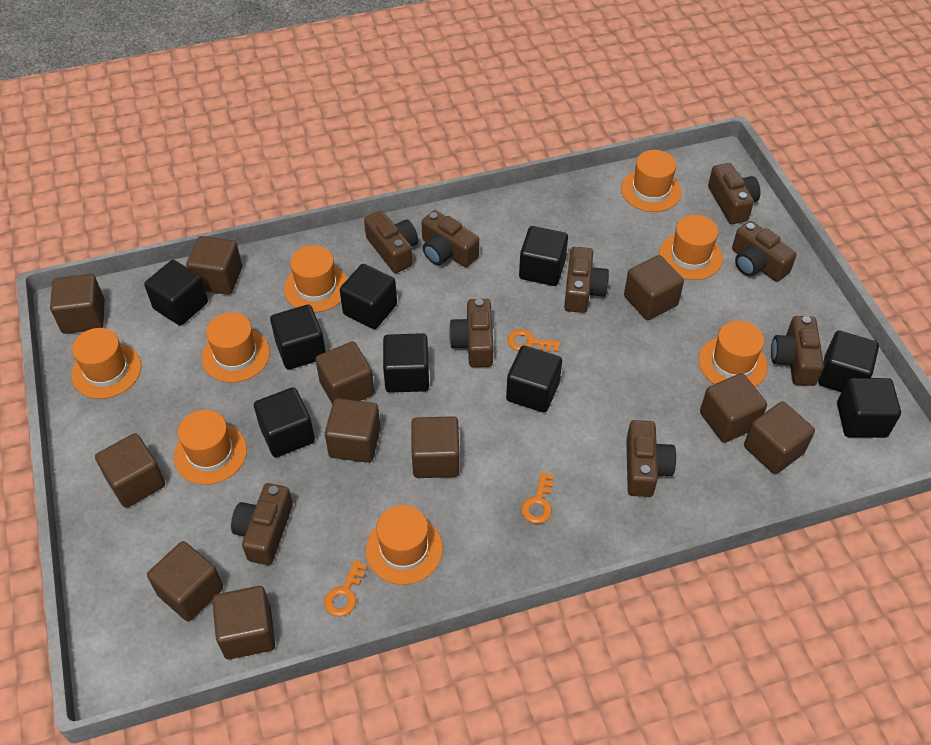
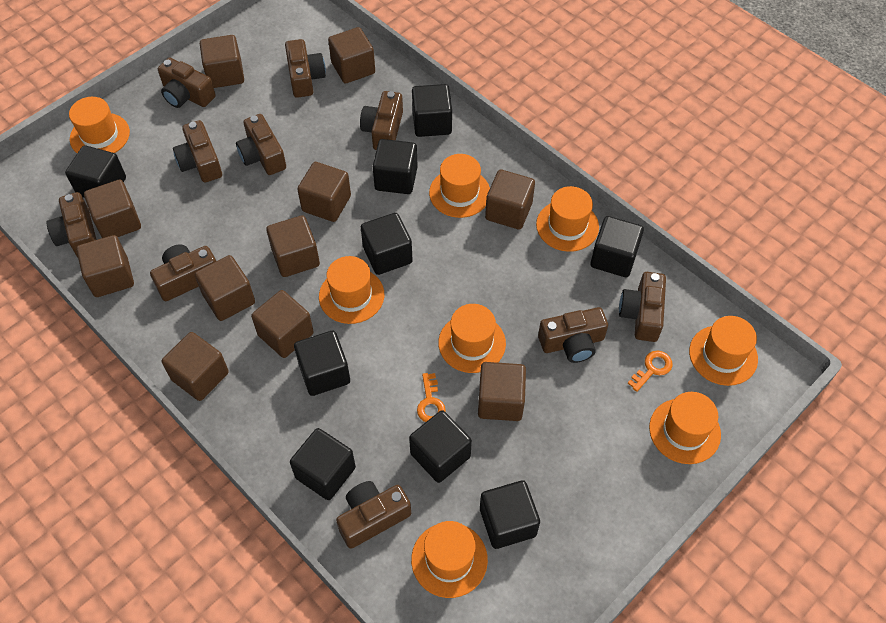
brown camera: 9 -> 10
orange key: 3 -> 2

